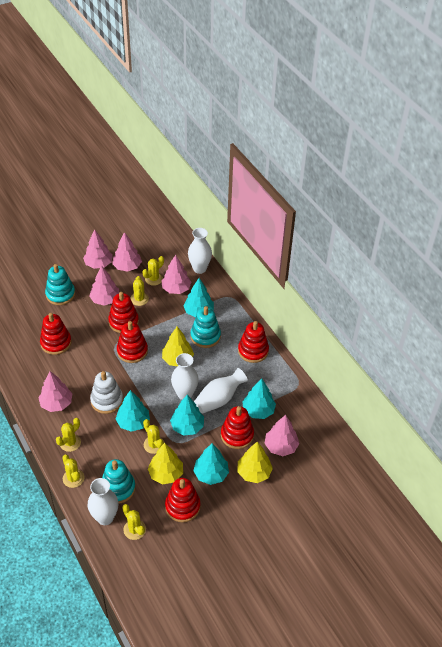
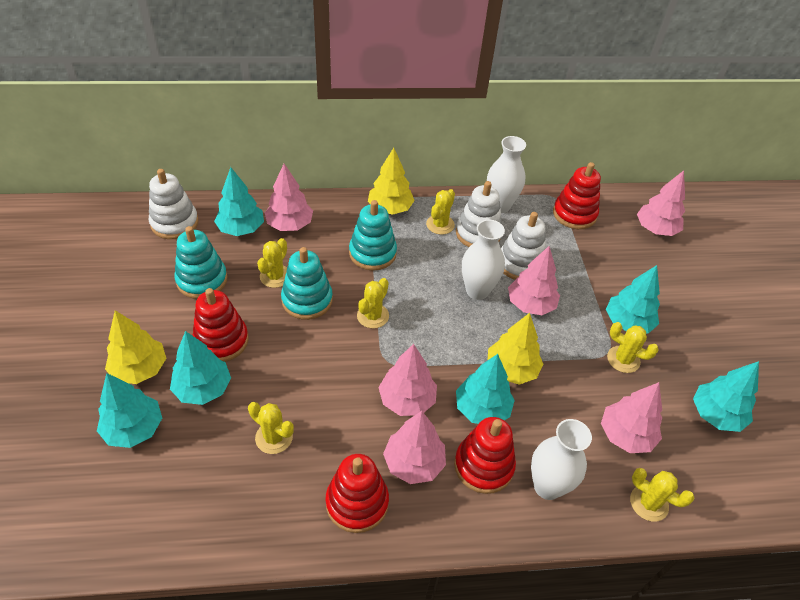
red stacking toy: 6 -> 4
turquoise tree: 5 -> 6
white stacking toy: 1 -> 3
white vase: 4 -> 3

